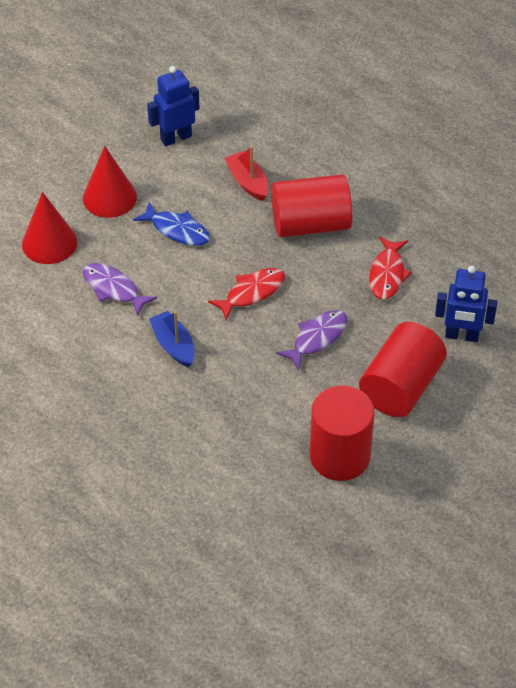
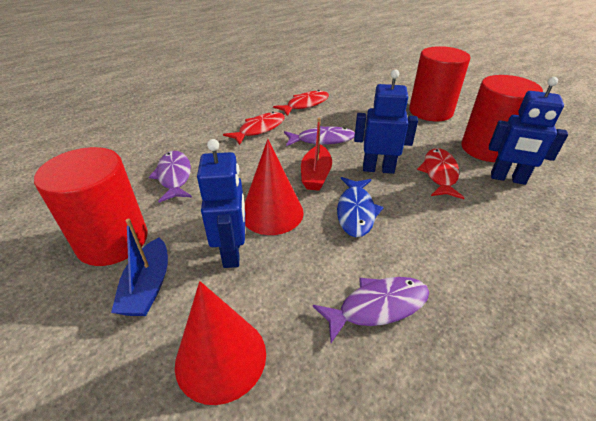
blue robot: 2 -> 3
purple fish: 2 -> 3
red fish: 2 -> 3

